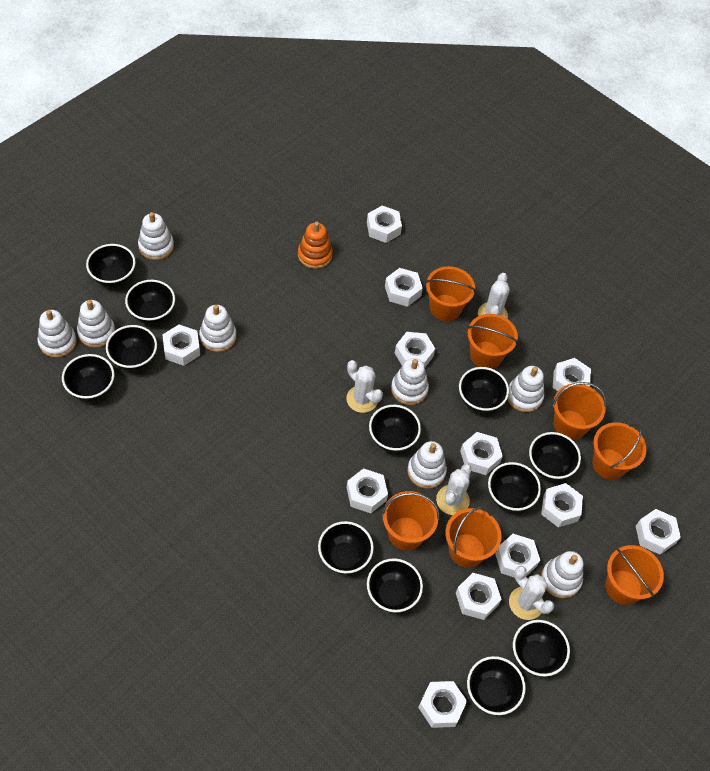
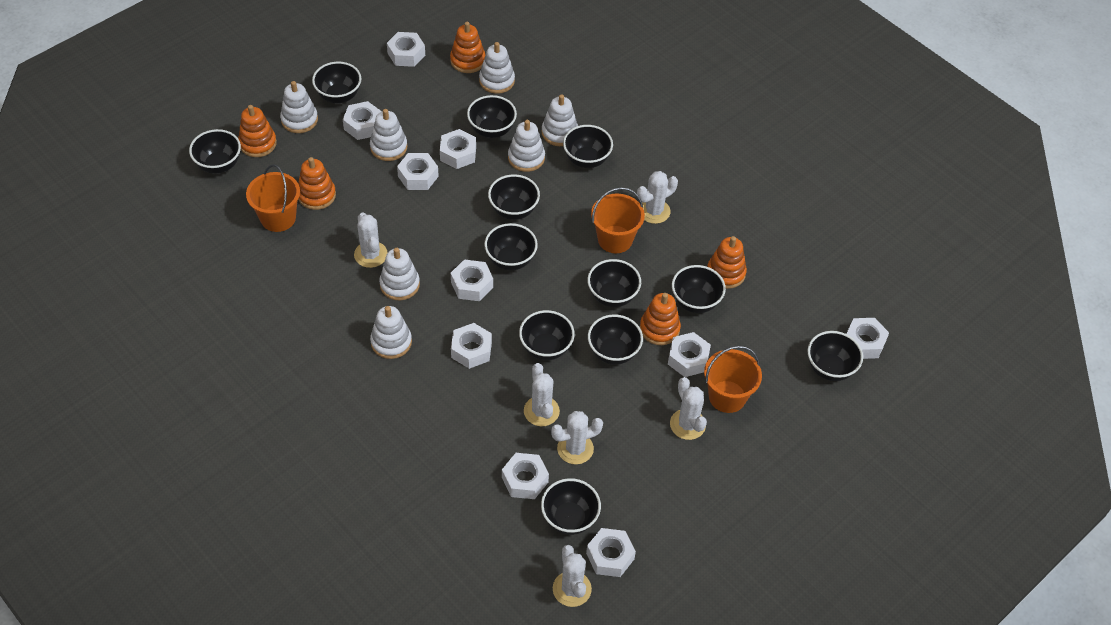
orange bucket: 7 -> 3
orange stacking toy: 1 -> 5
white cactus: 4 -> 6
white nut: 12 -> 10
white stacking toy: 8 -> 7

